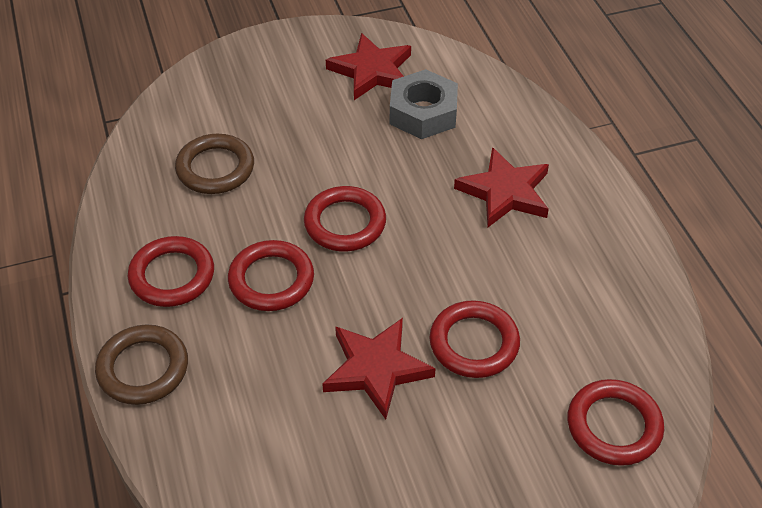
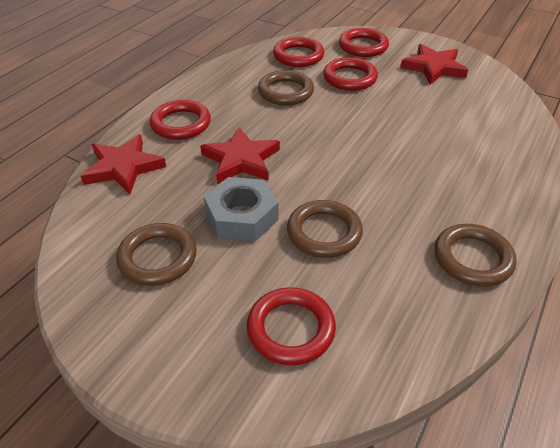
brown ring: 2 -> 4

